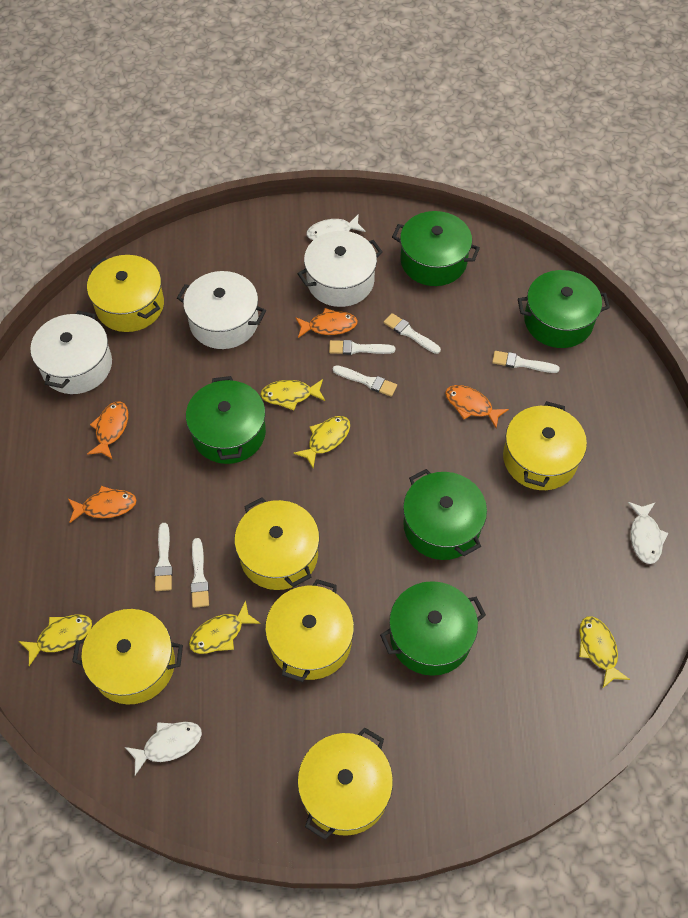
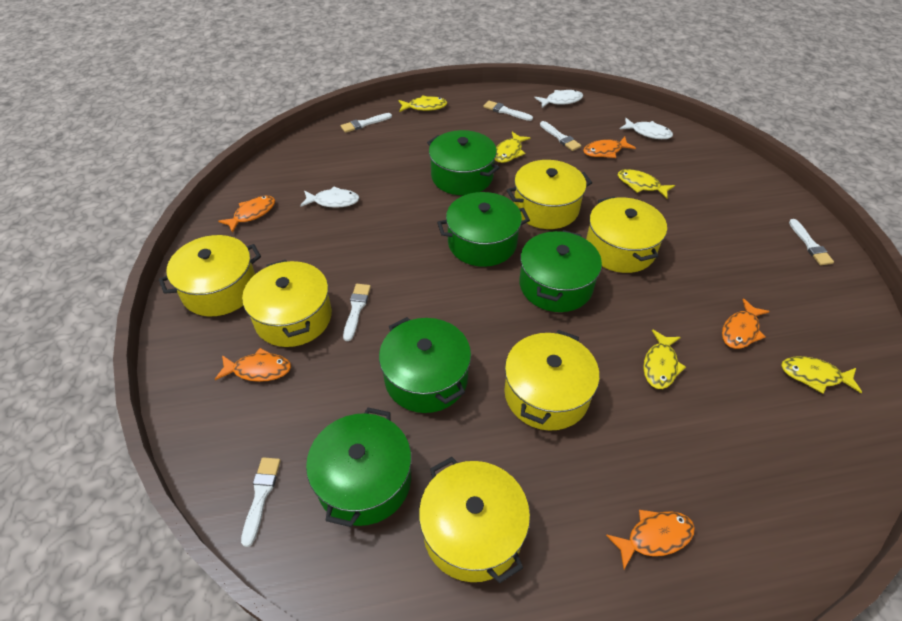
orange fish: 4 -> 5
white pot: 3 -> 0

